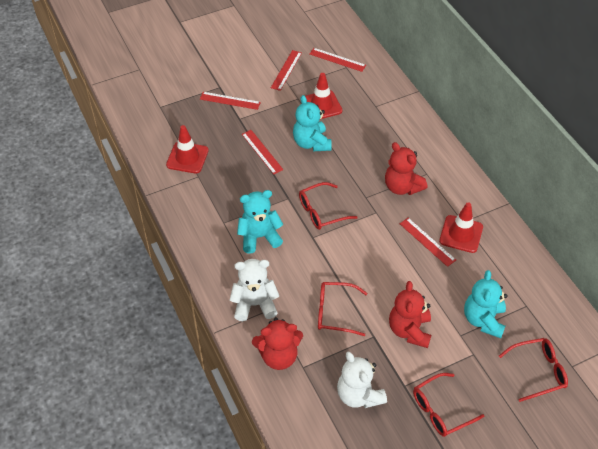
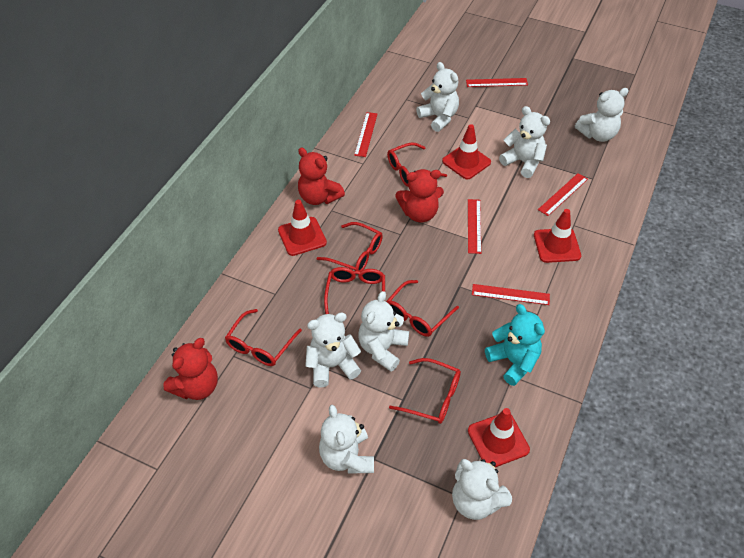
red glasses: 4 -> 6
red traffic cone: 3 -> 4
turquoise teddy bear: 3 -> 1
white teddy bear: 2 -> 7

